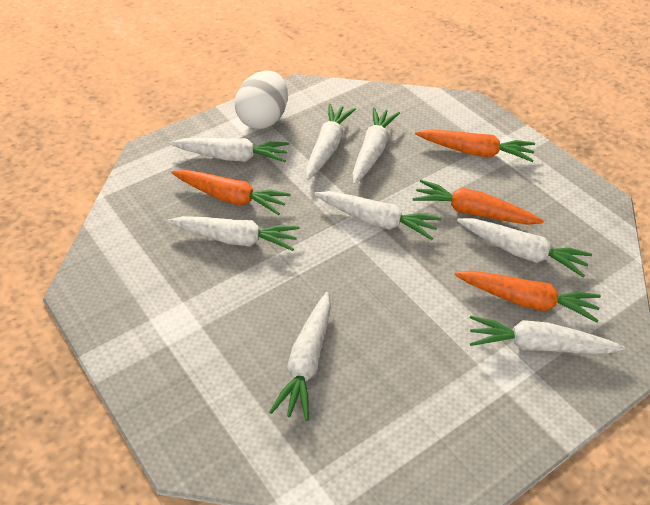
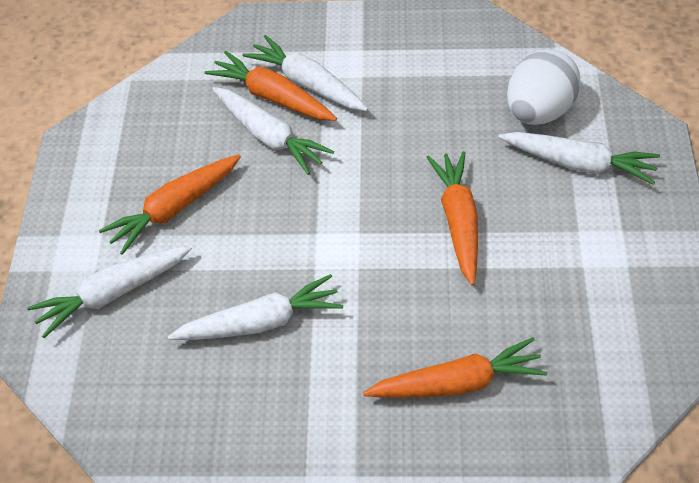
white carrot: 8 -> 5

